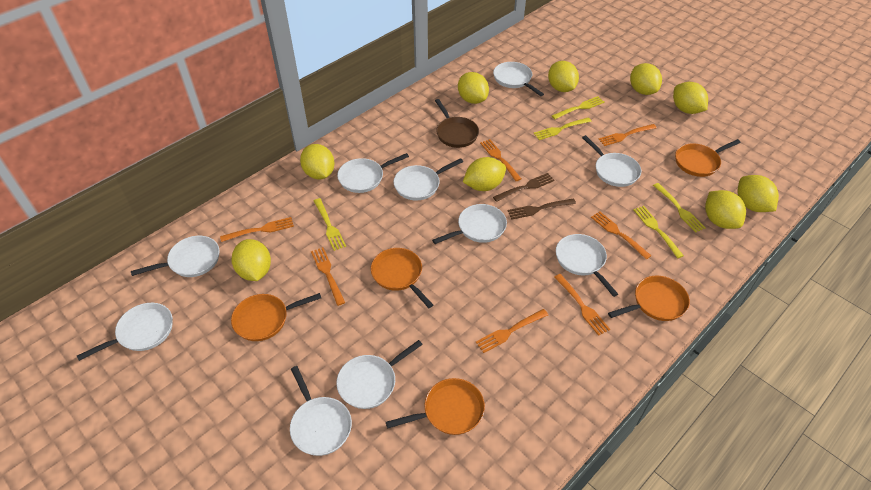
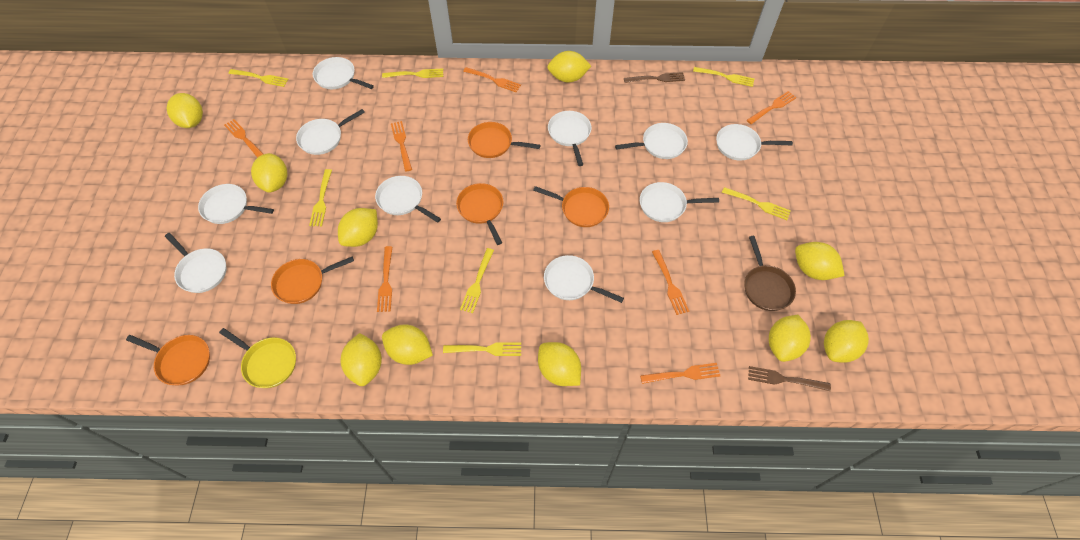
yellow fork: 5 -> 7
yellow lemon: 9 -> 10
yellow pan: 0 -> 1

